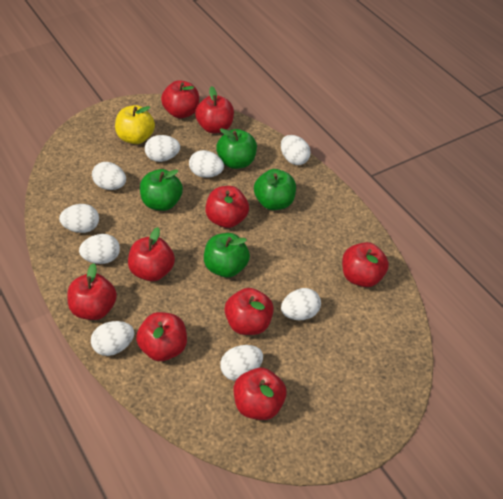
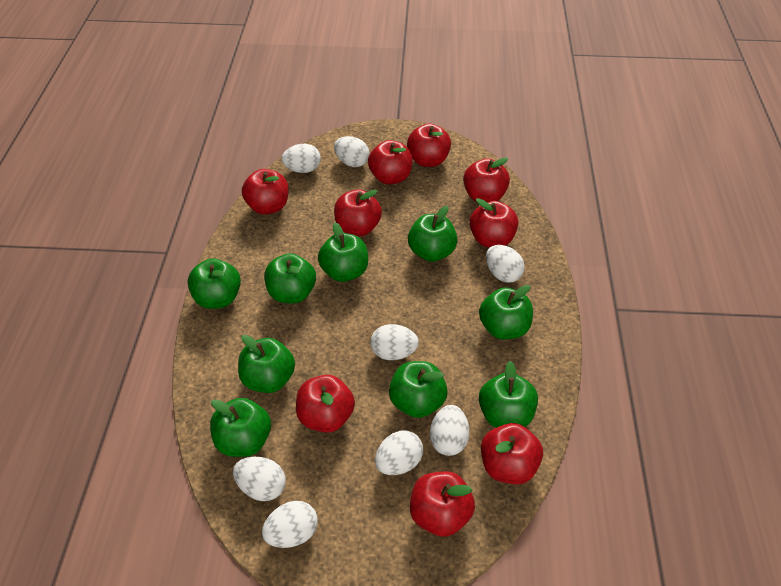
green apple: 4 -> 9
white egg: 9 -> 8
yellow apple: 1 -> 0

